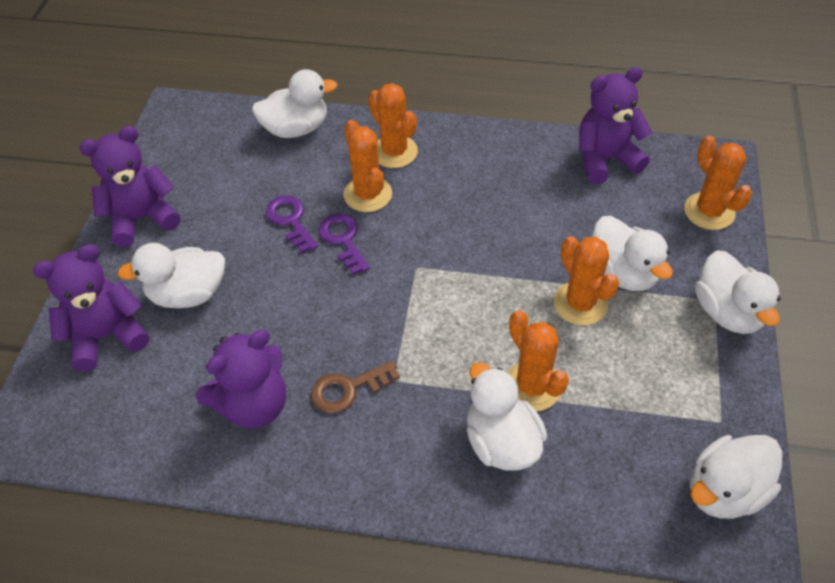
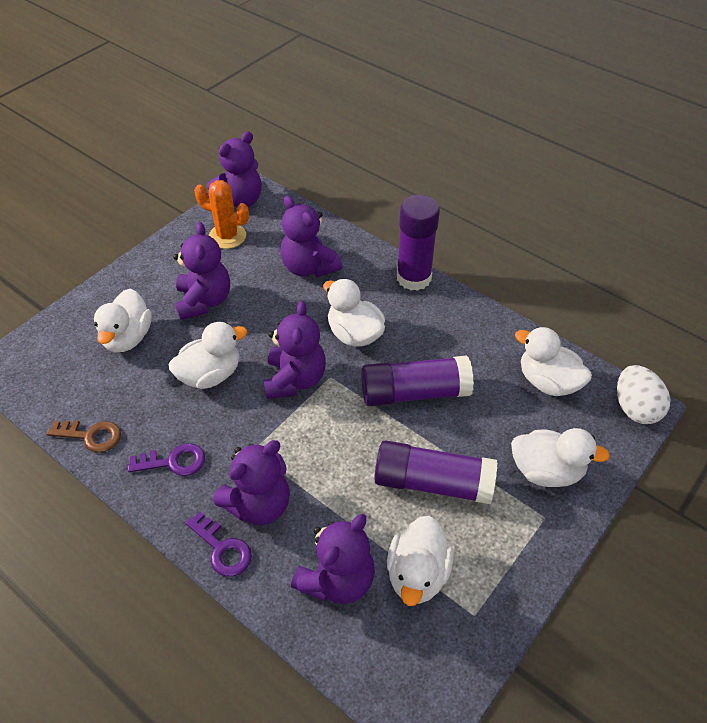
orange cactus: 5 -> 1
purple glue stick: 0 -> 3
purple teddy bear: 4 -> 6
white egg: 0 -> 1

